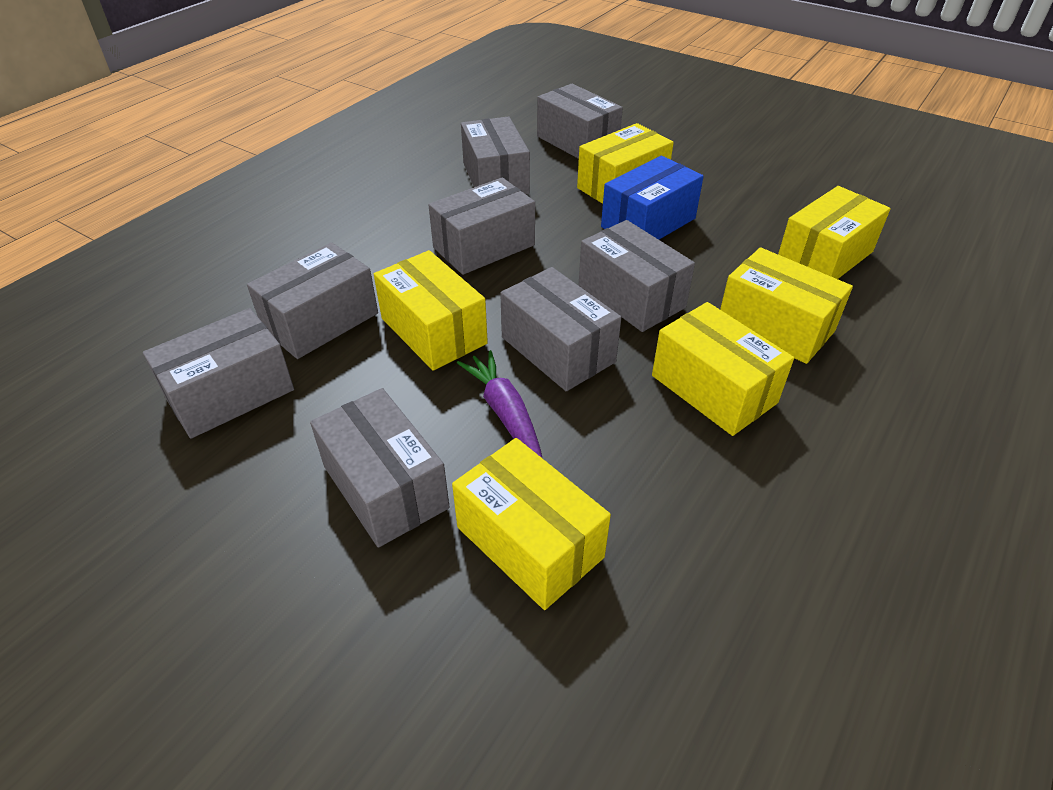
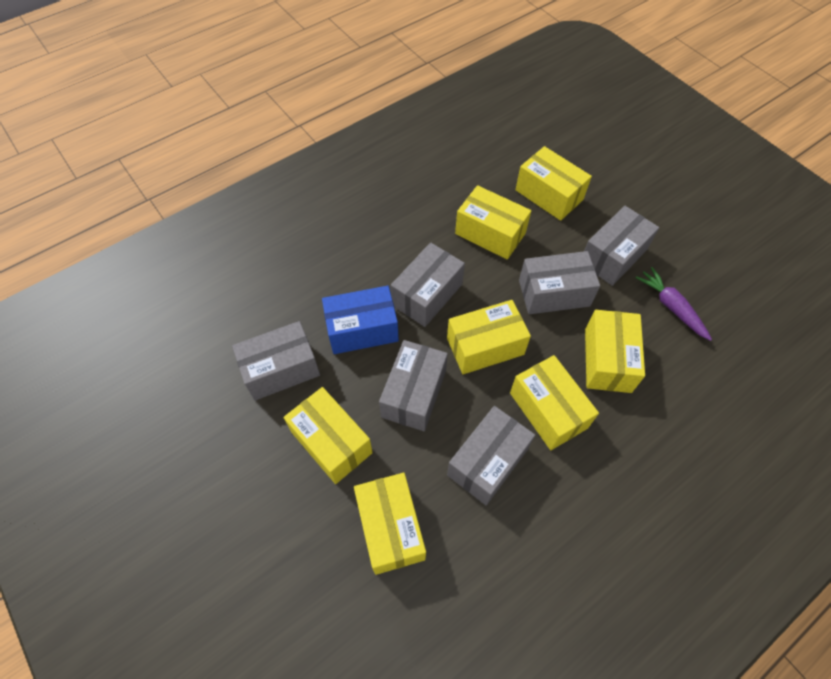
grey box: 8 -> 6
yellow box: 6 -> 7

